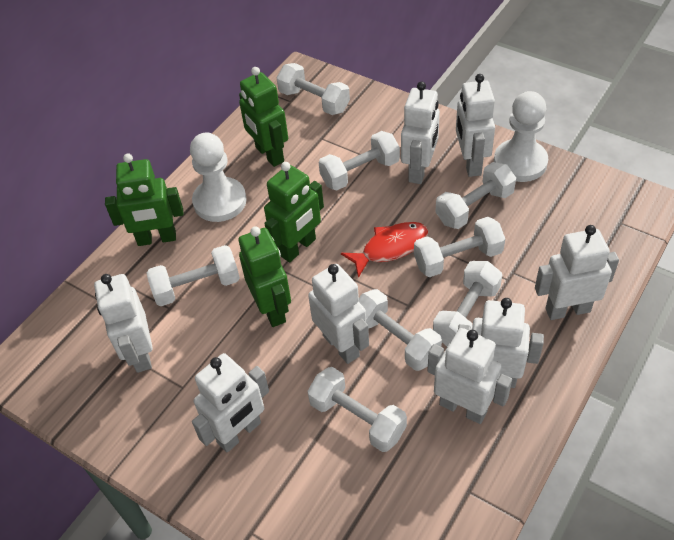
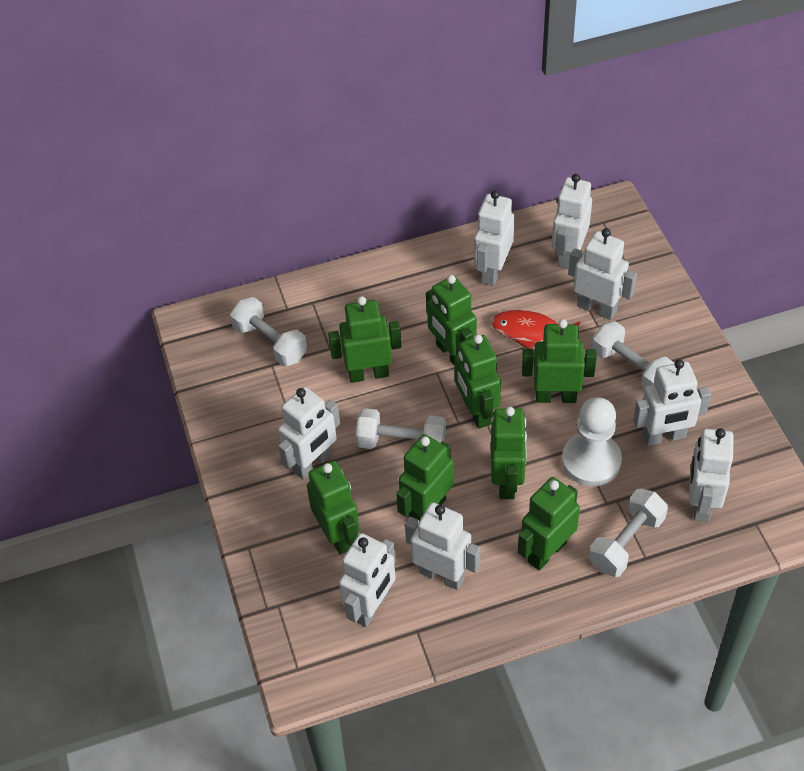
green robot: 4 -> 8
white dumbbell: 8 -> 4
white pawn: 2 -> 1

